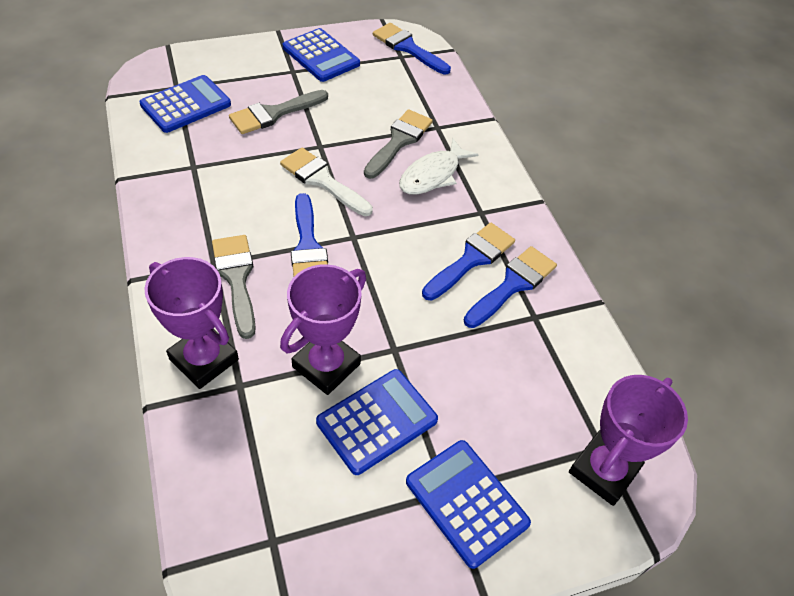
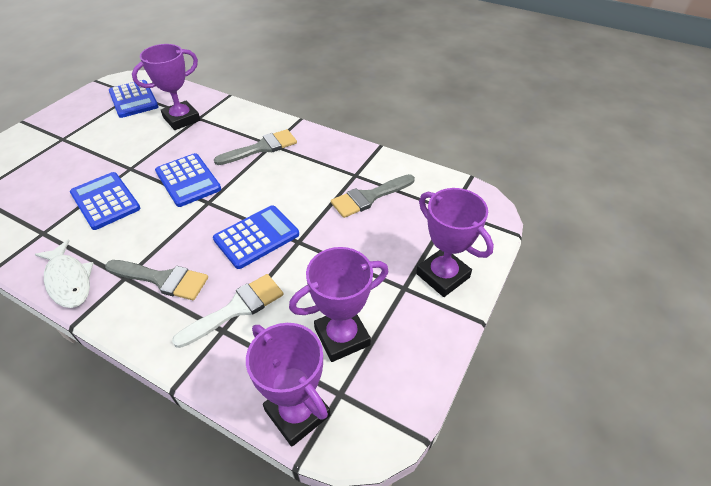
blue brush: 4 -> 0
purple trophy: 3 -> 4

